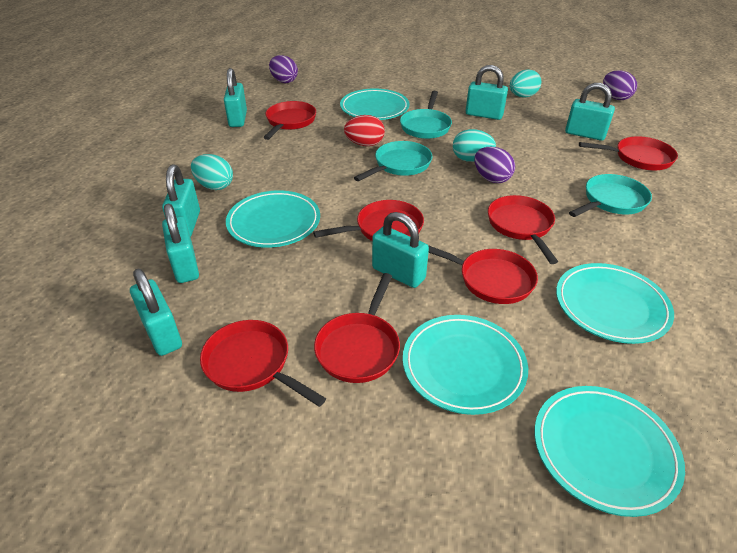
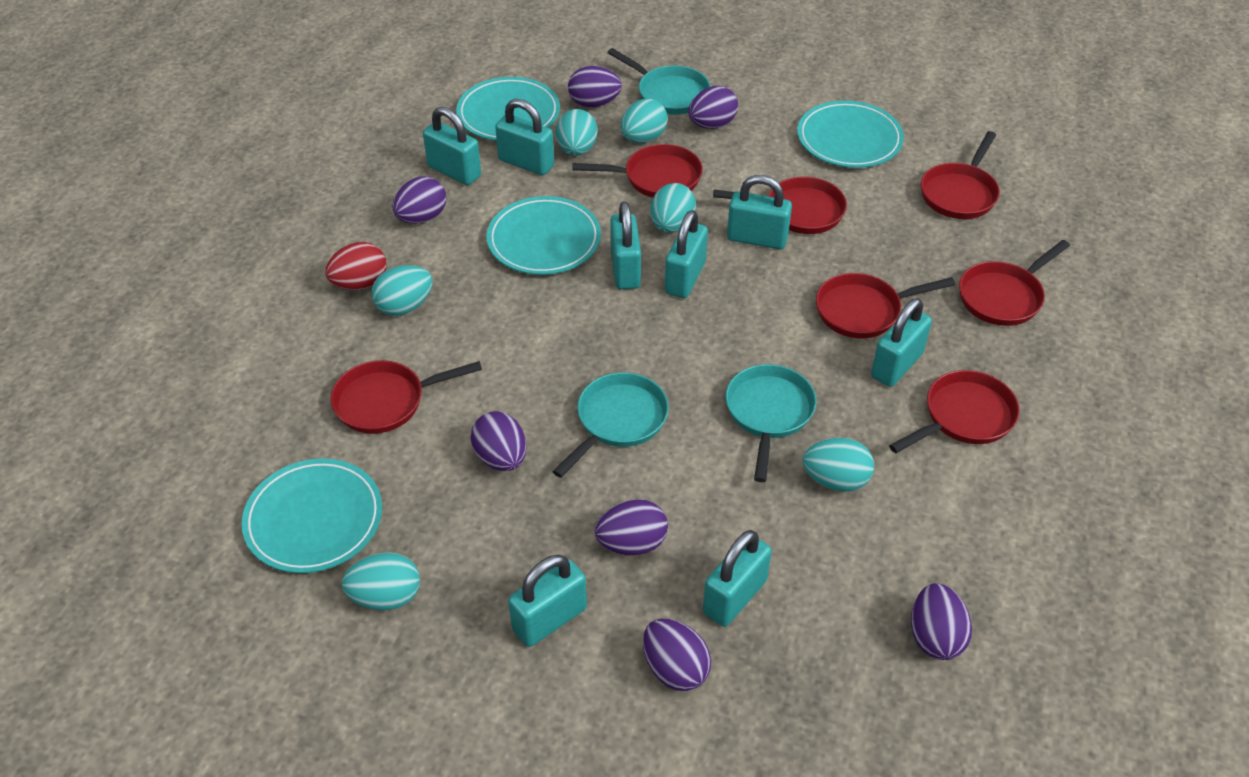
purple egg: 3 -> 7
turquoise egg: 3 -> 6
turquoise padlock: 7 -> 8
turquoise plate: 5 -> 4

